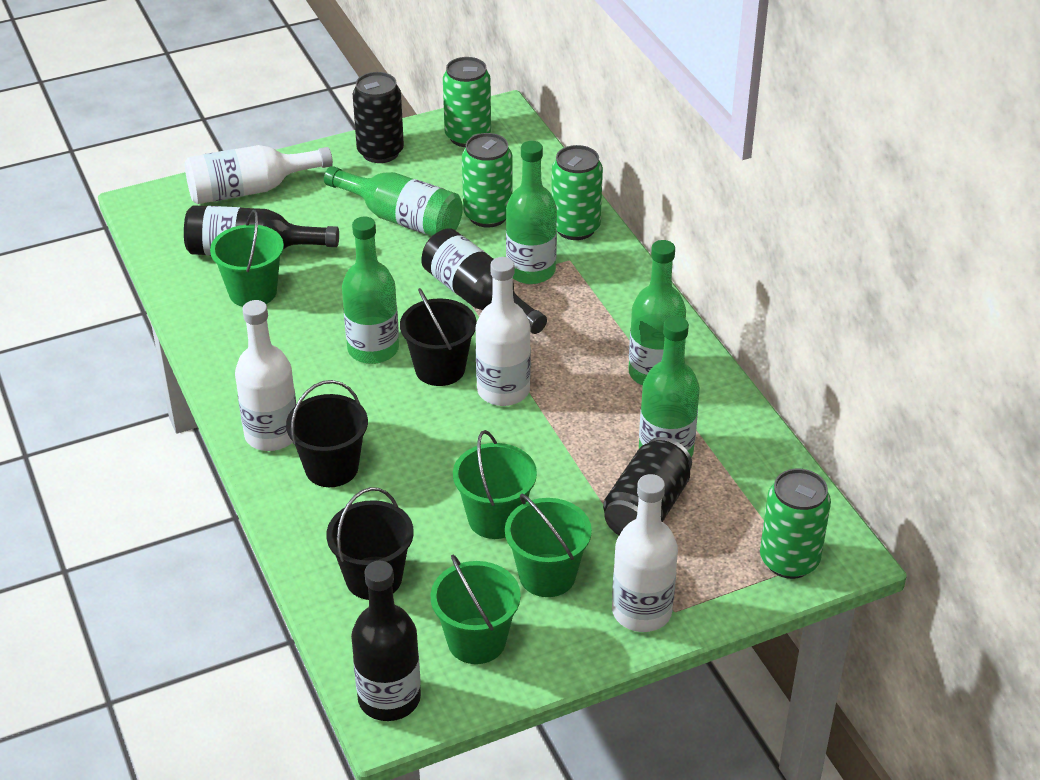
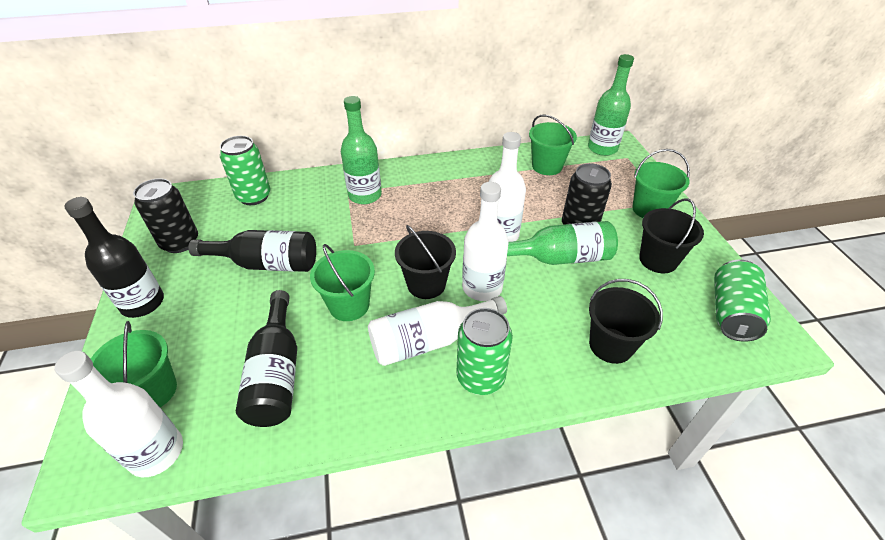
green bottle: 5 -> 3
green can: 4 -> 3

